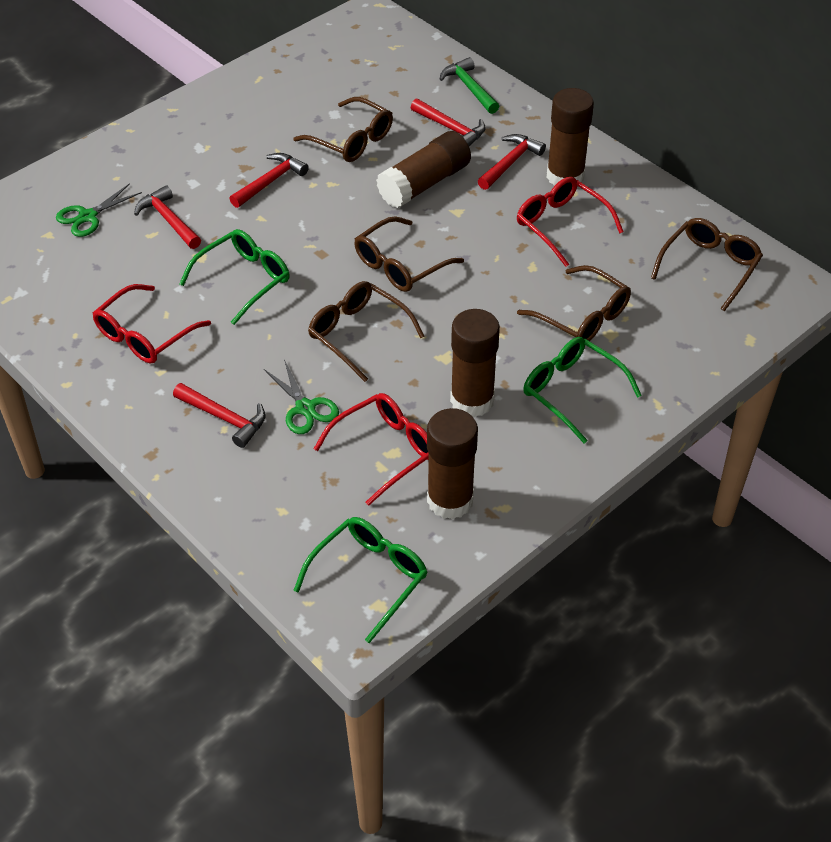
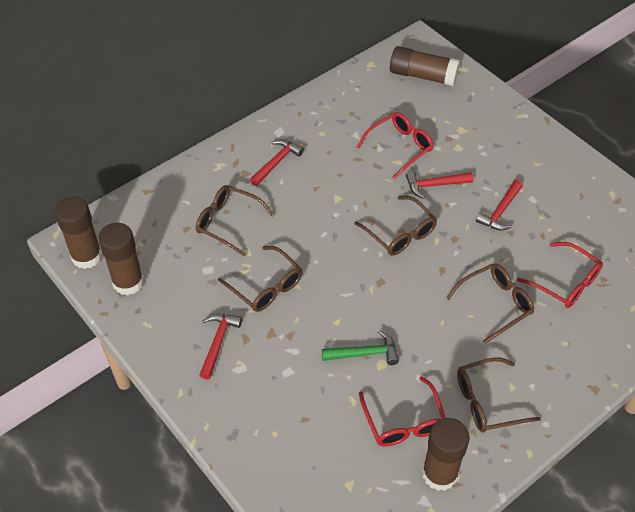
green glasses: 3 -> 0
green scissors: 2 -> 0
red hammer: 5 -> 4

